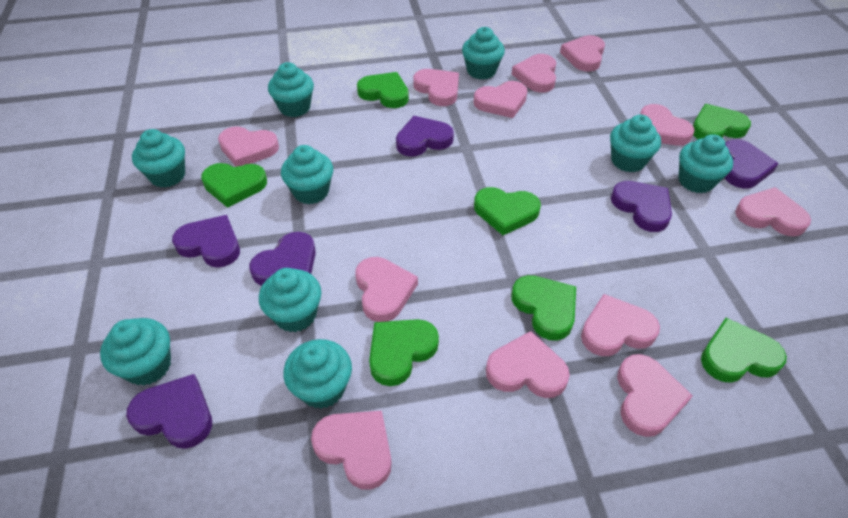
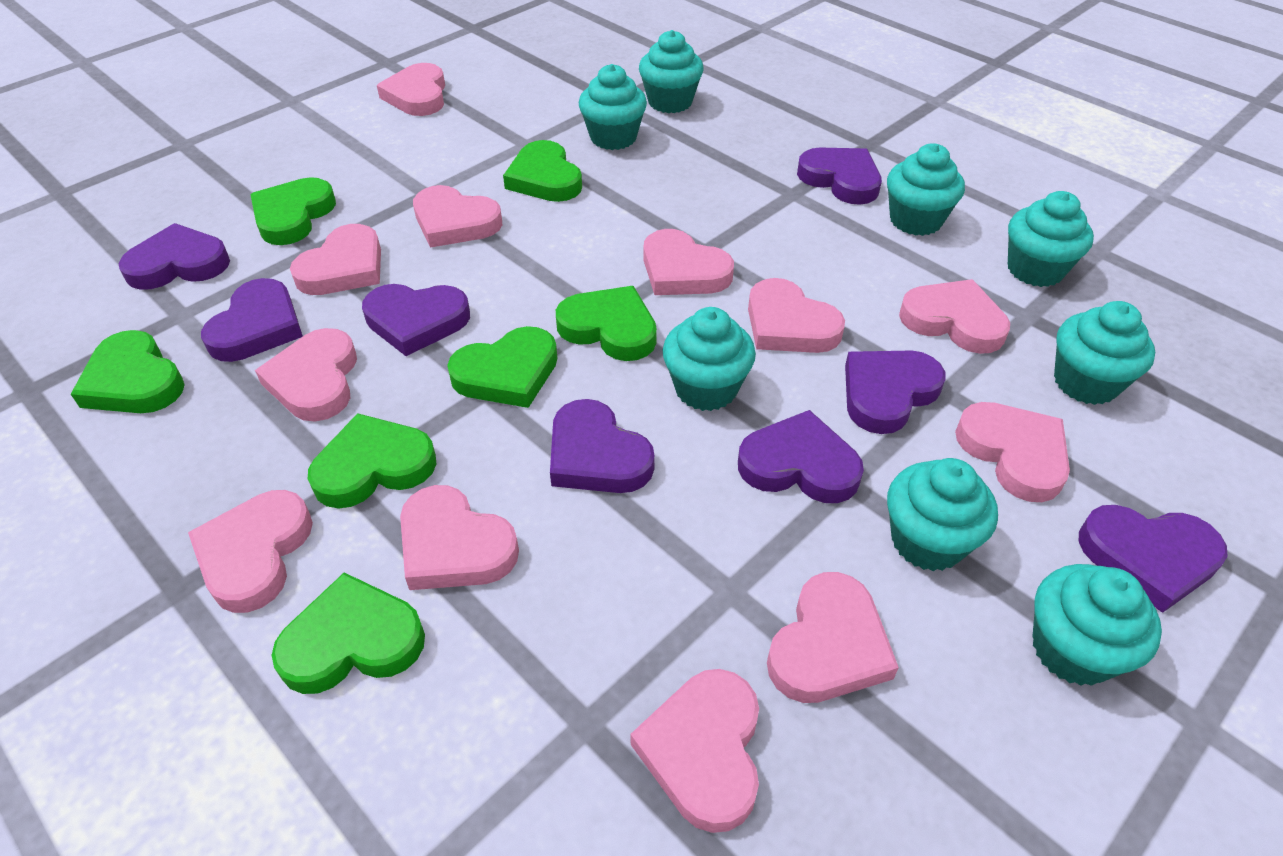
purple heart: 6 -> 8
turquoise cupcake: 9 -> 8

